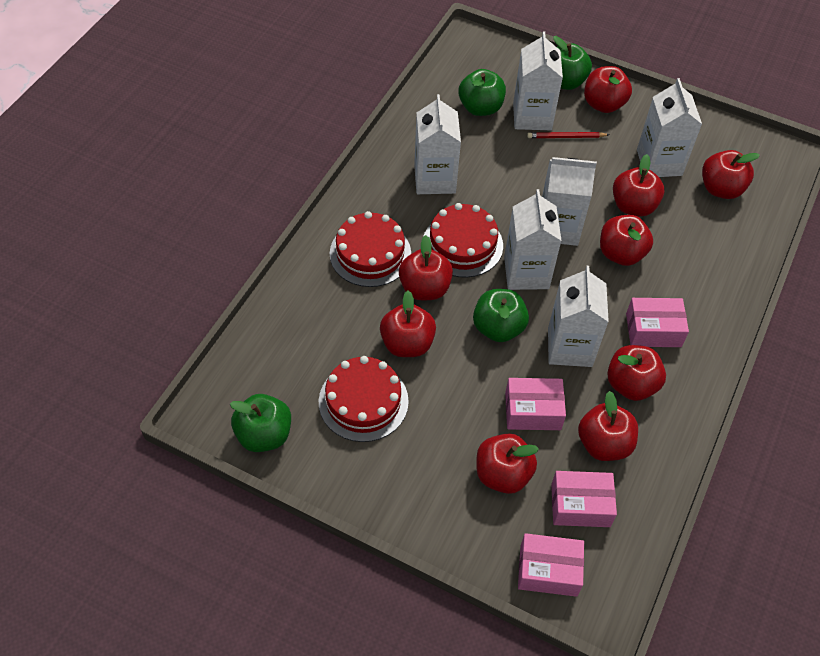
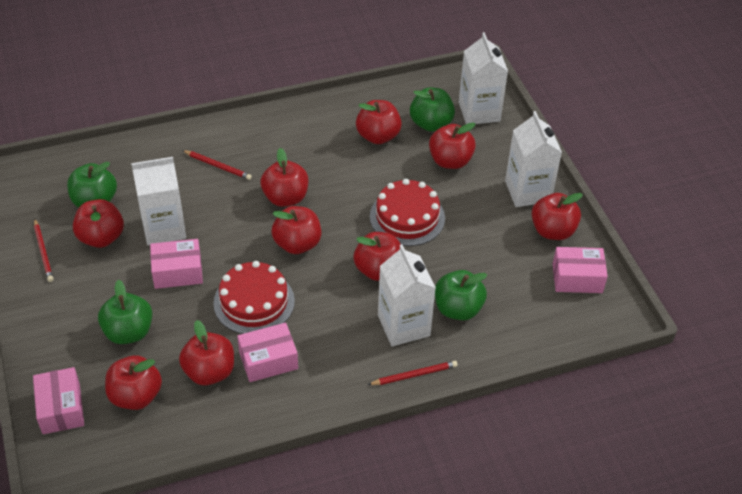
red cake: 3 -> 2
red pencil: 1 -> 3
white carton: 6 -> 4

